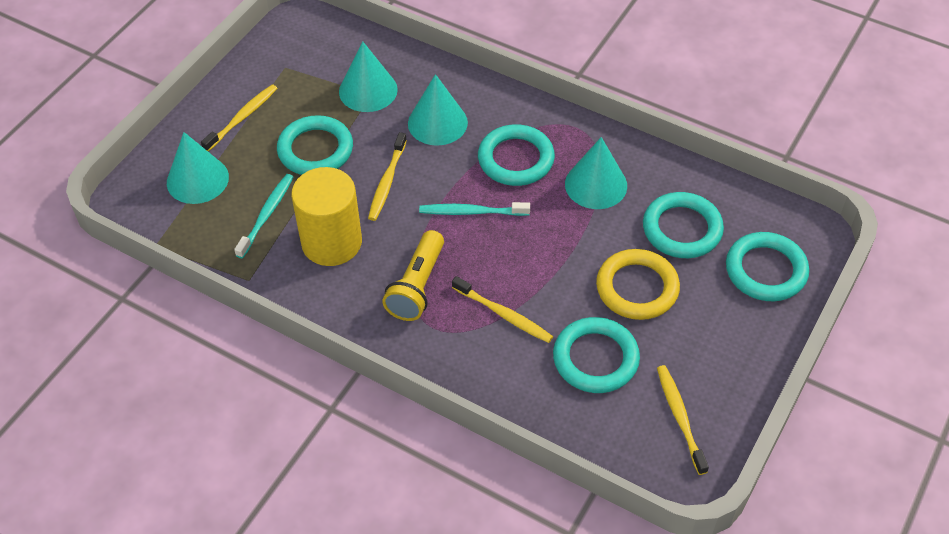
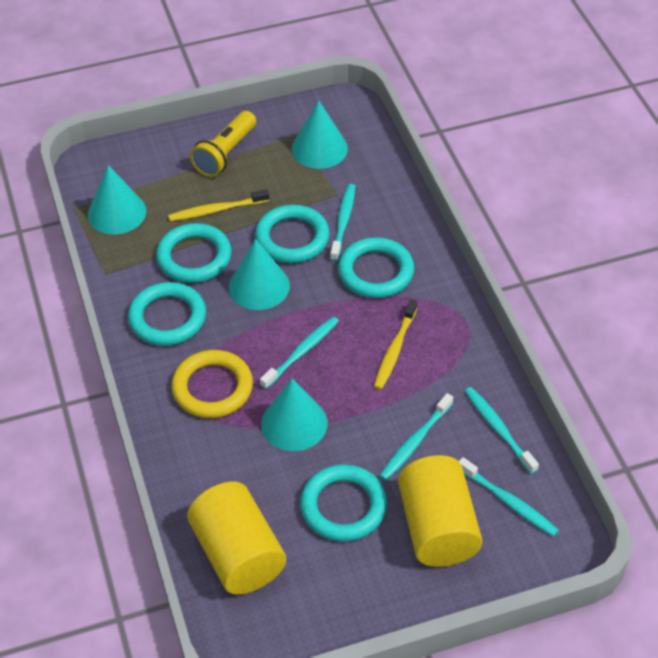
turquoise toothbrush: 2 -> 5
yellow cylinder: 1 -> 2
yellow toothbrush: 4 -> 2

